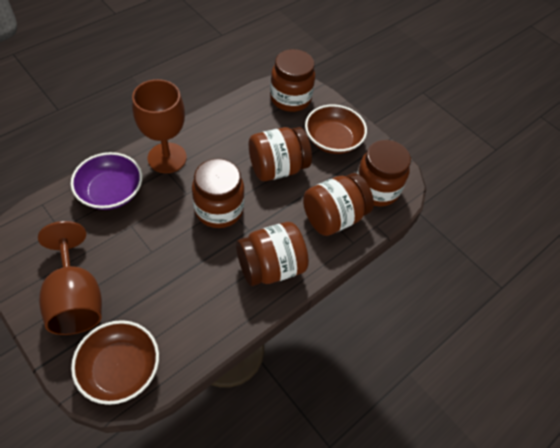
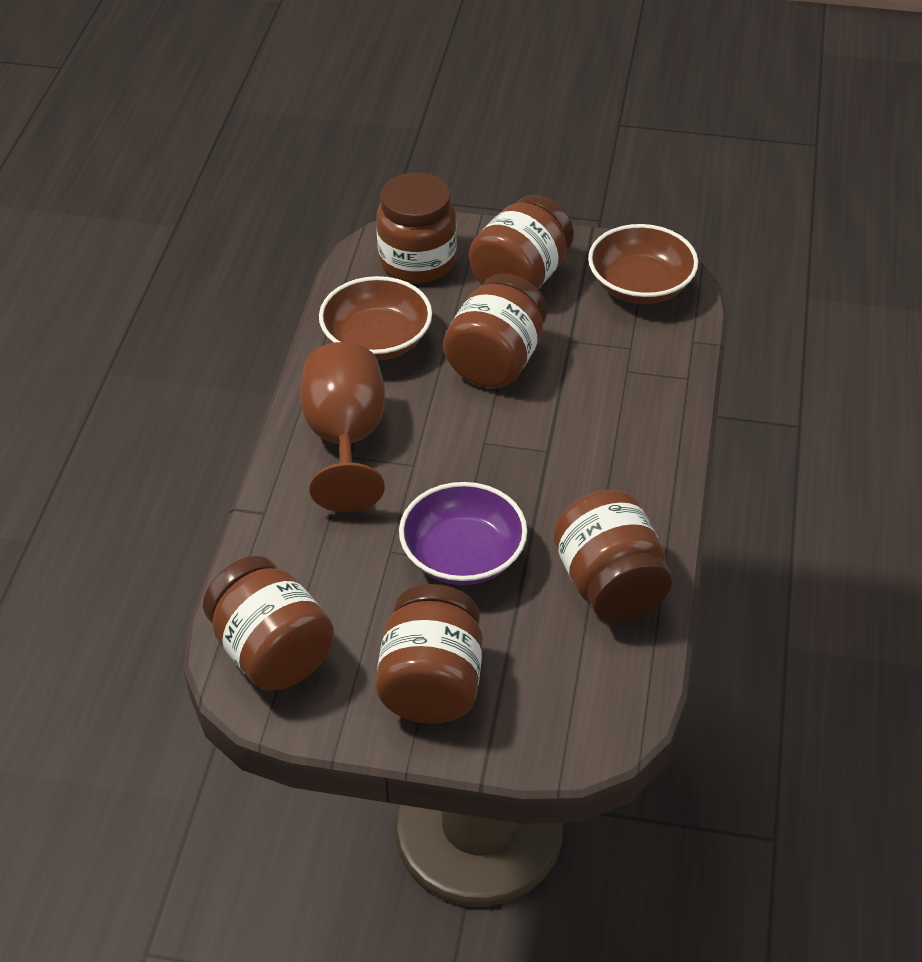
brown goblet: 2 -> 1

